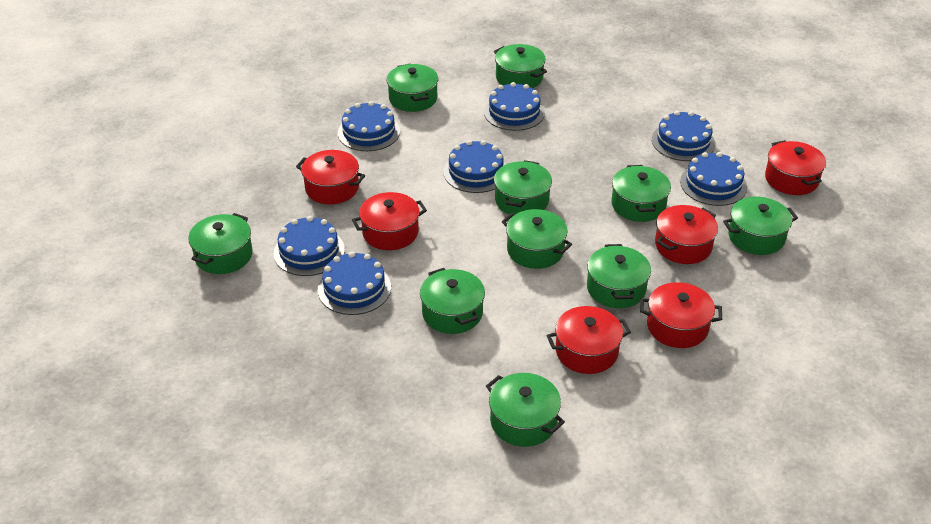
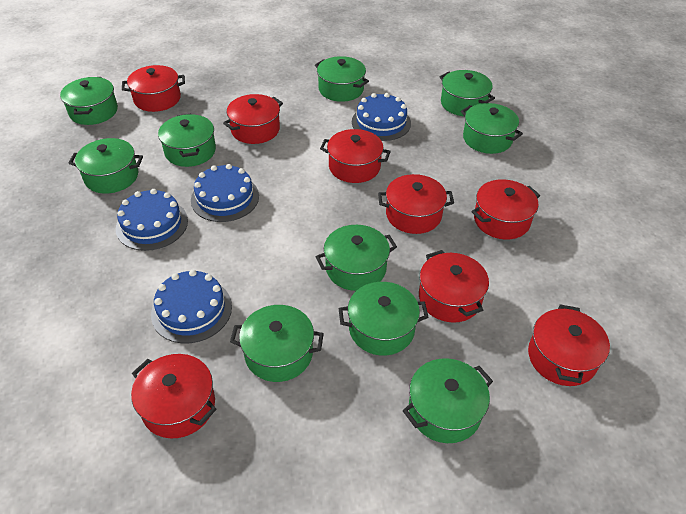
blue cake: 7 -> 4
red pot: 6 -> 8

